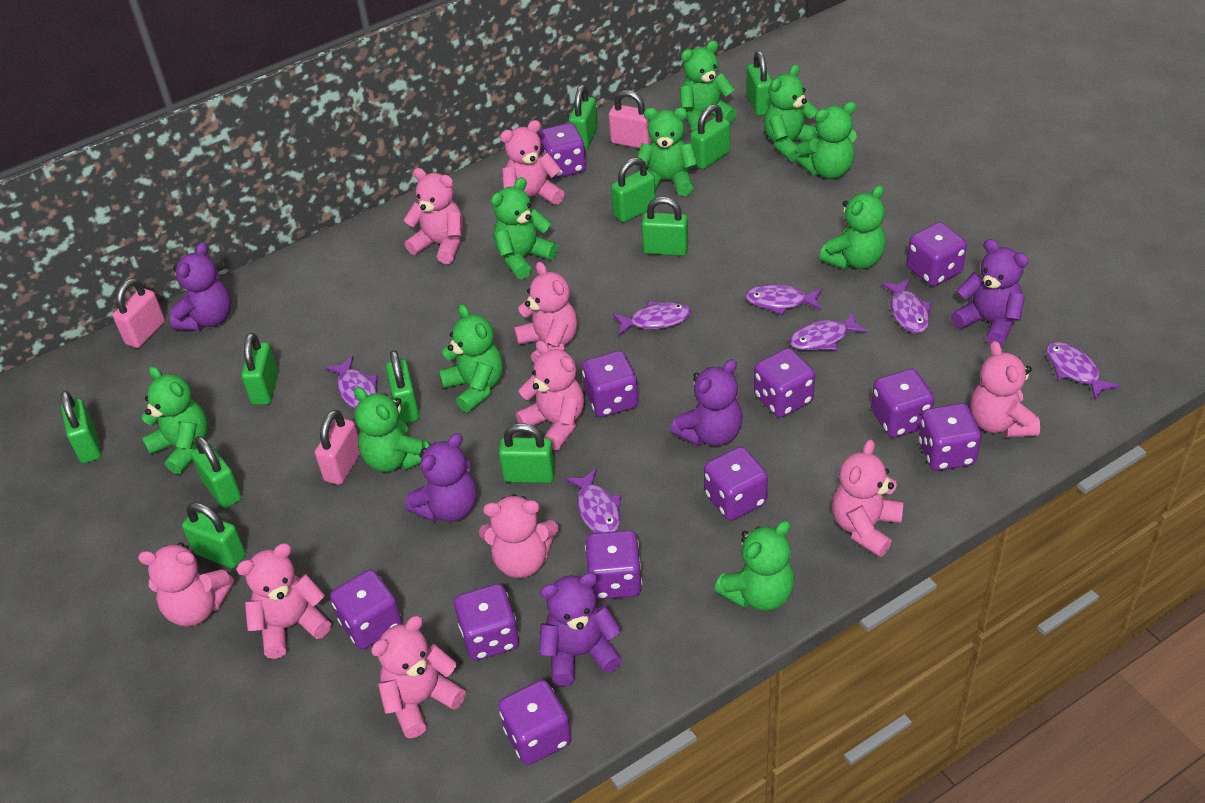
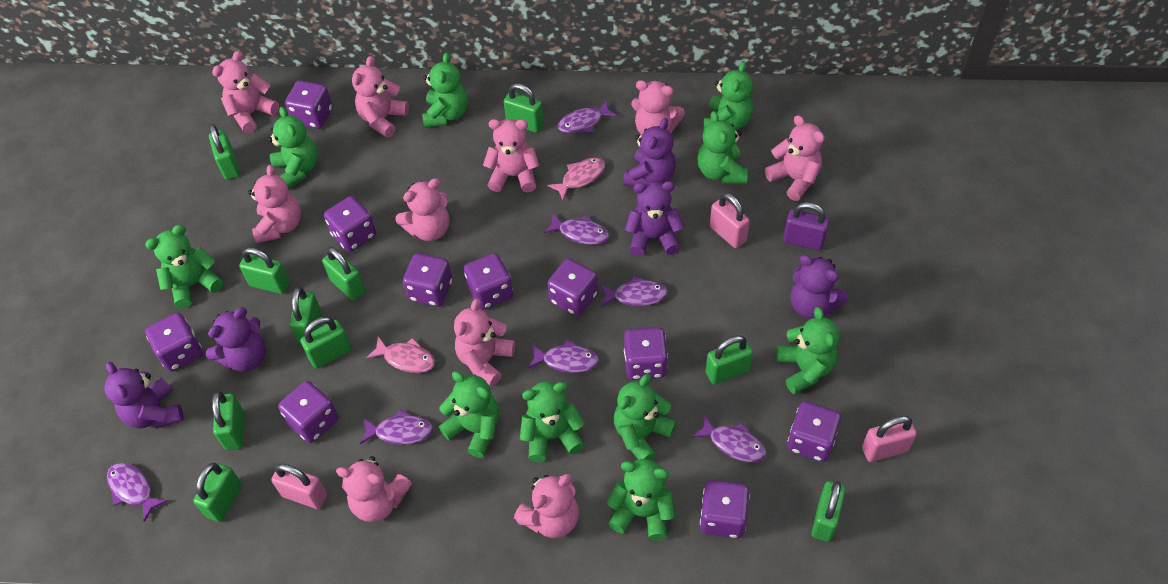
green padlock: 11 -> 10
pink fish: 0 -> 2
purple dice: 11 -> 10
purple padlock: 0 -> 1

